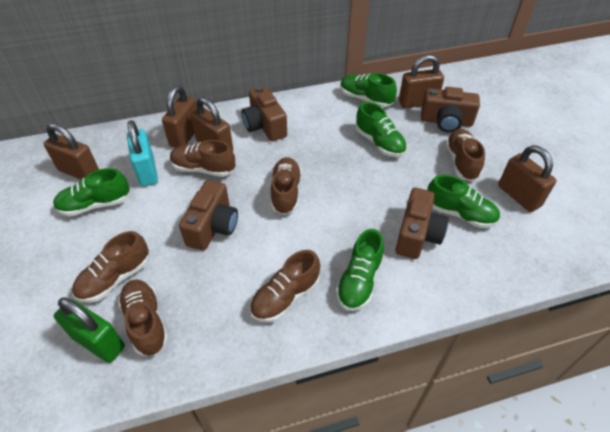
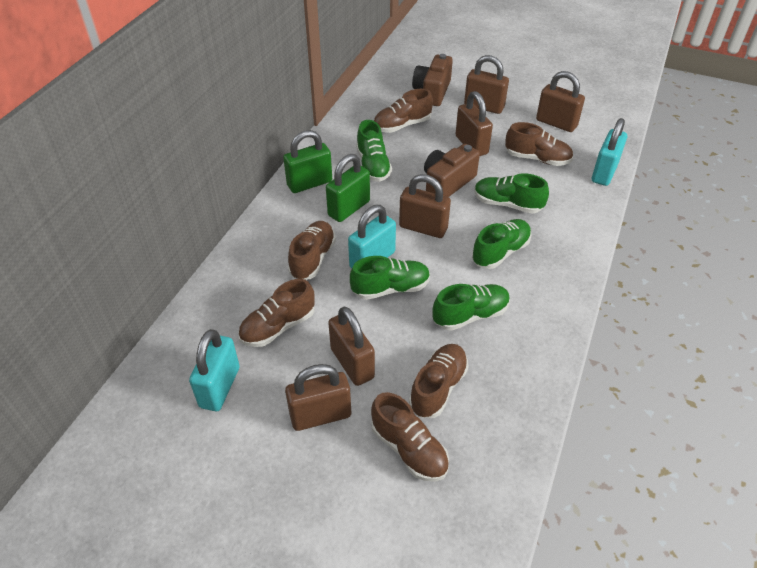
brown camera: 4 -> 2
brown padlock: 5 -> 6
green padlock: 1 -> 2
turquoise padlock: 1 -> 3

